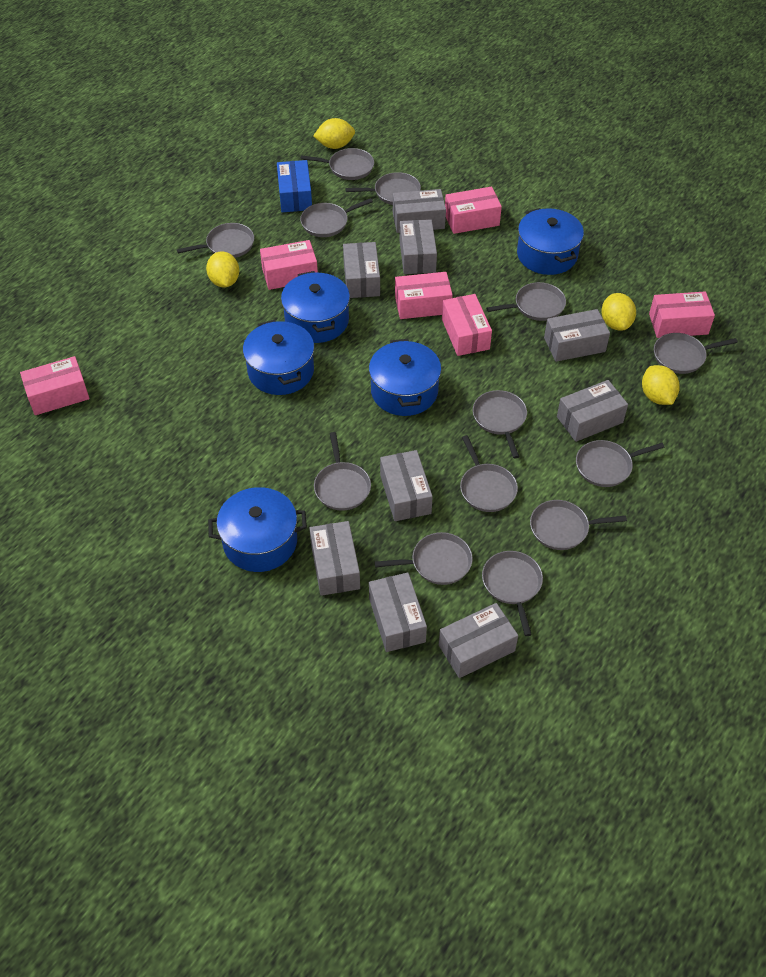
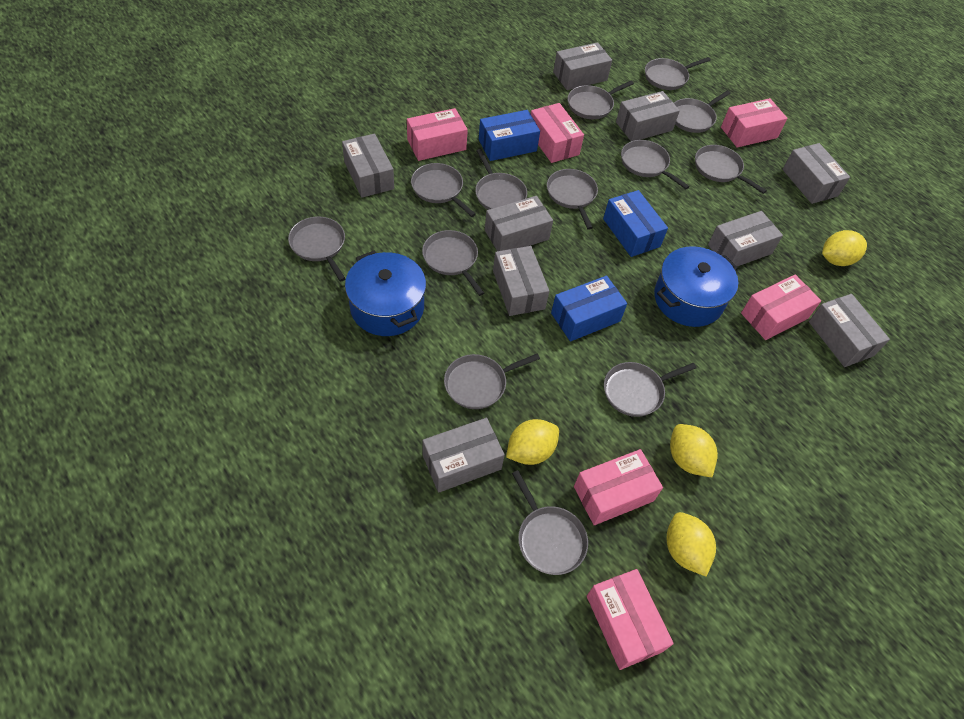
blue box: 1 -> 3
blue pot: 5 -> 2

